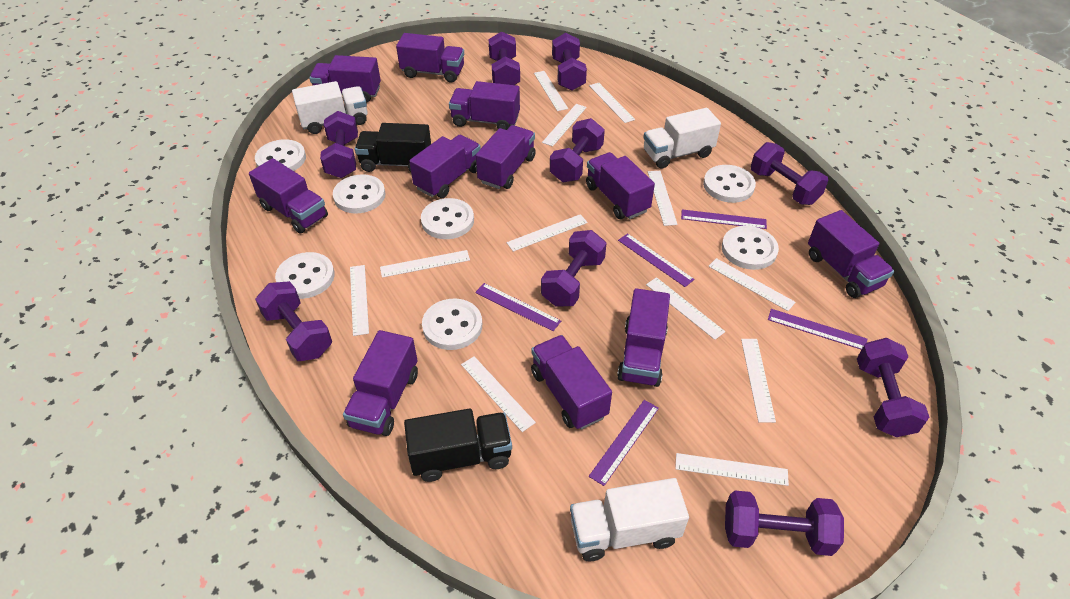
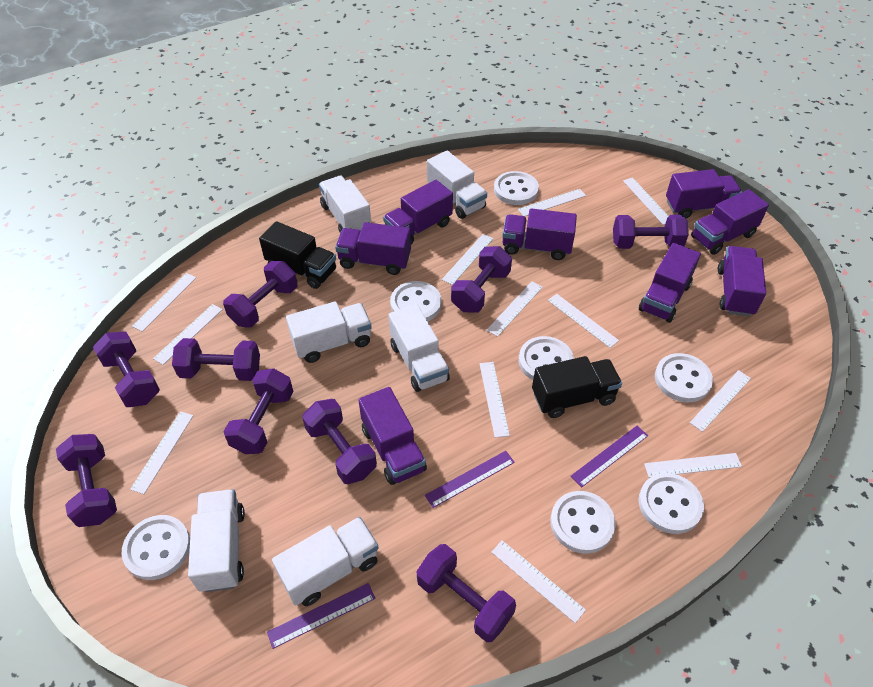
purple ruler: 5 -> 3
purple truck: 11 -> 8
white truck: 3 -> 6

